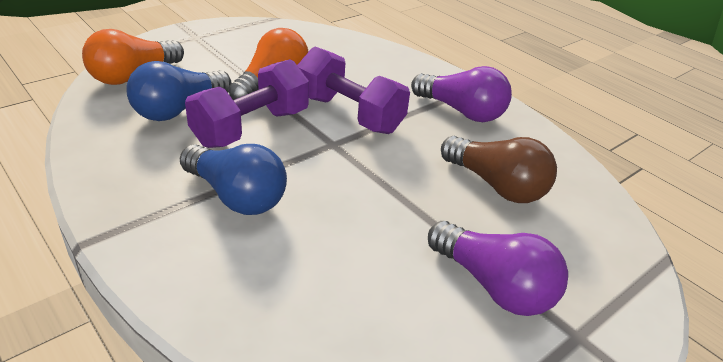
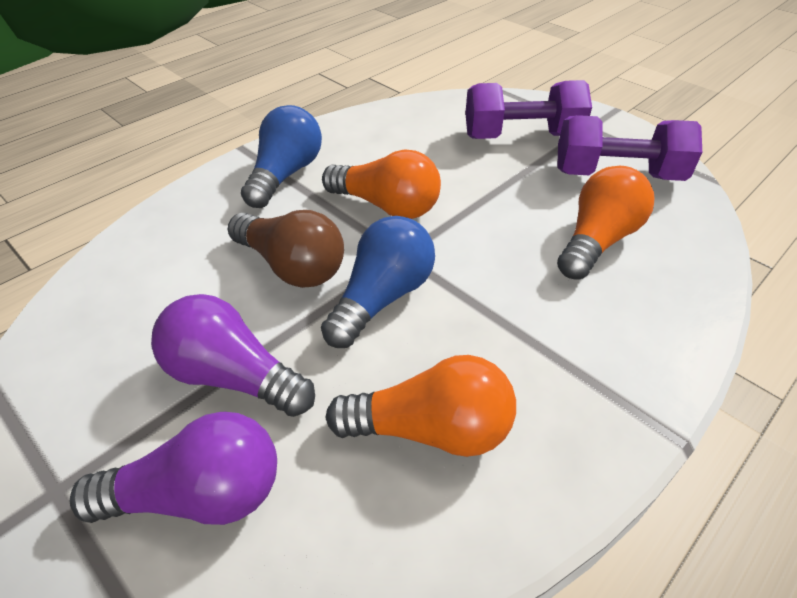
orange light bulb: 2 -> 3

